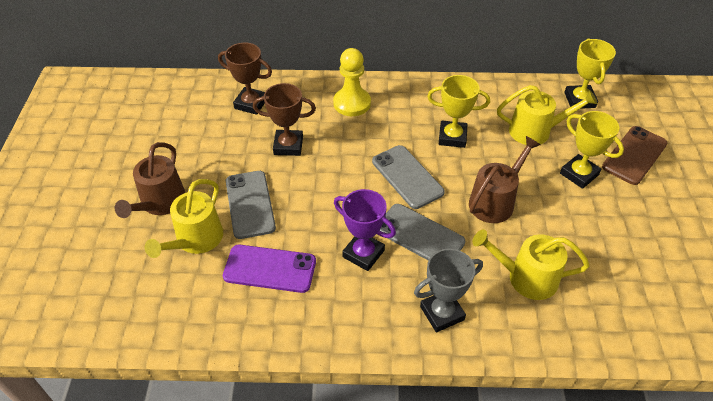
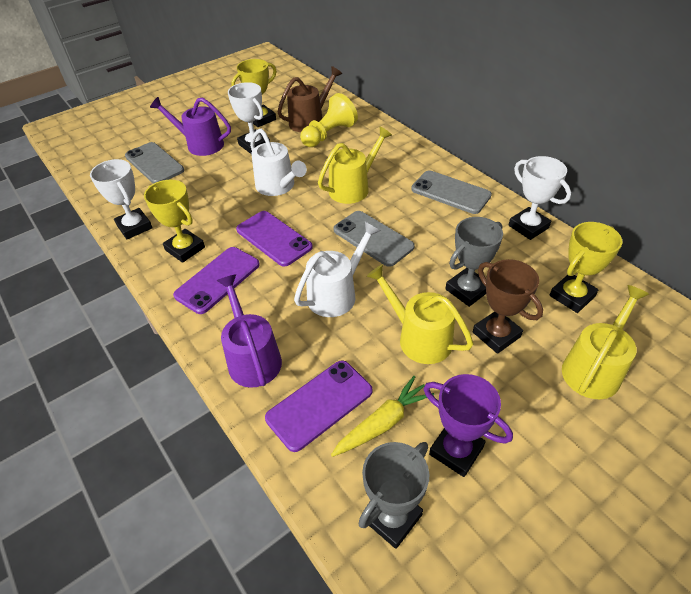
brown phone: 1 -> 0
brown trophy: 2 -> 1
brown watering can: 2 -> 1
grey trophy: 1 -> 2
purple phone: 1 -> 3
purple watering can: 0 -> 2
white trophy: 0 -> 3
white watering can: 0 -> 2
yellow carrot: 0 -> 1

